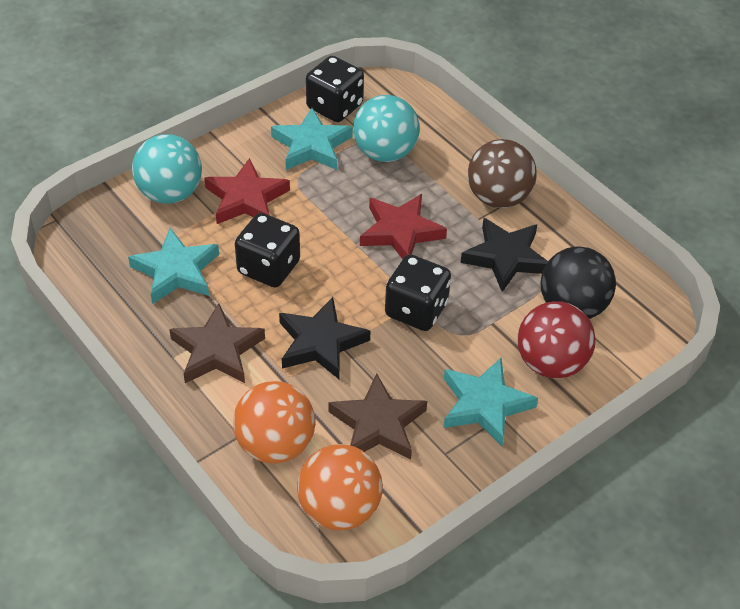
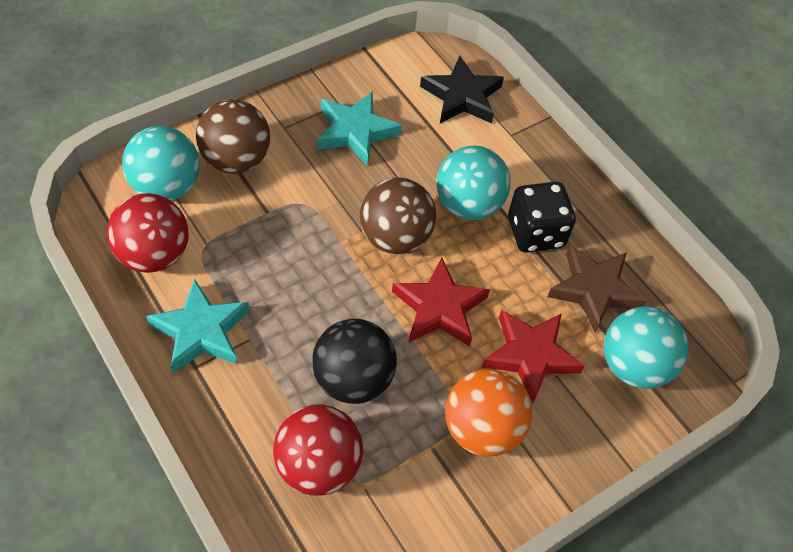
black dice: 3 -> 1
black star: 2 -> 1
brown ball: 1 -> 2
brown star: 2 -> 1
orange ball: 2 -> 1
red ball: 1 -> 2
turquoise ball: 2 -> 3
turquoise star: 3 -> 2

